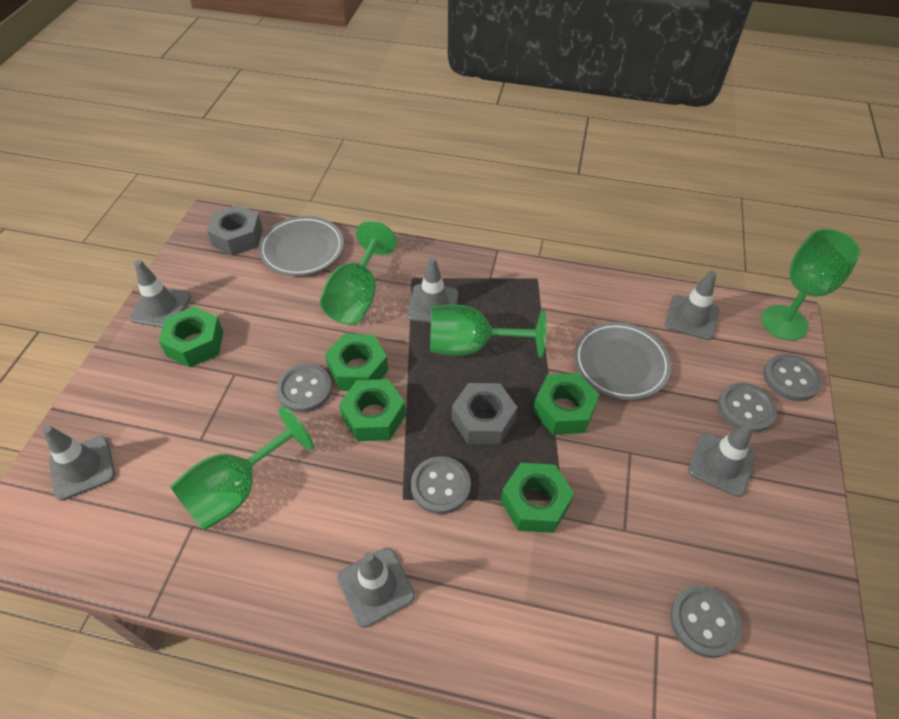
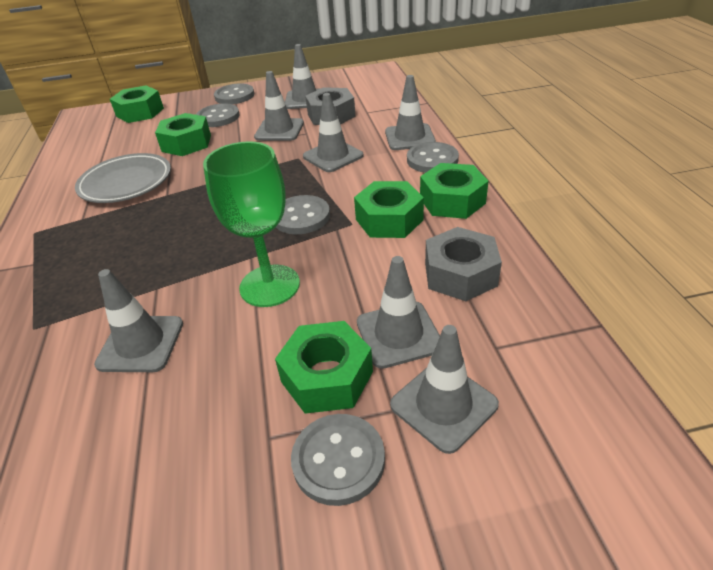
green goblet: 4 -> 1
grey plate: 2 -> 1
grey traffic cone: 6 -> 7

